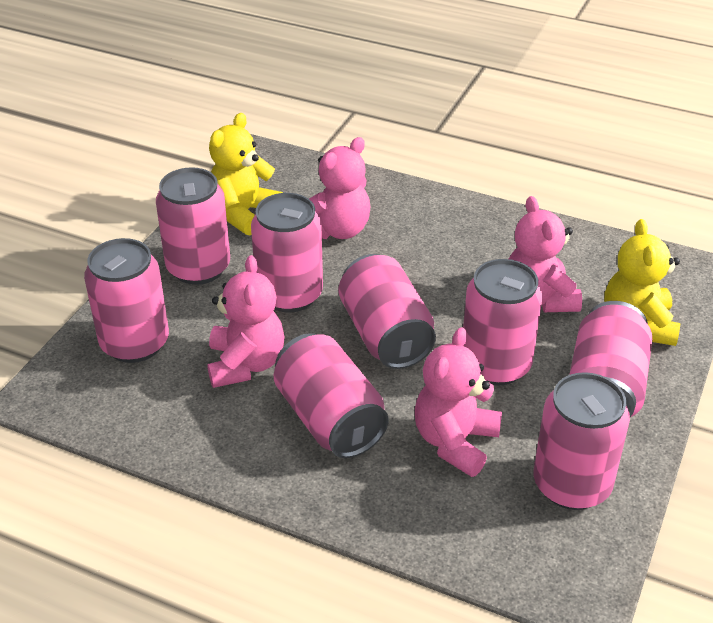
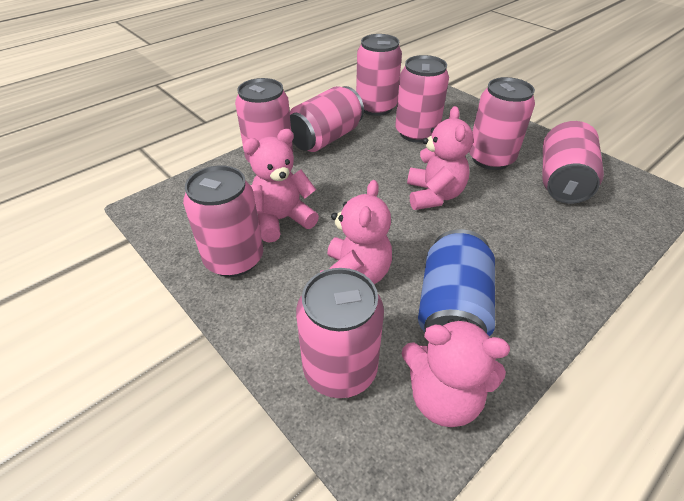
blue can: 0 -> 1
yellow teddy bear: 2 -> 0

